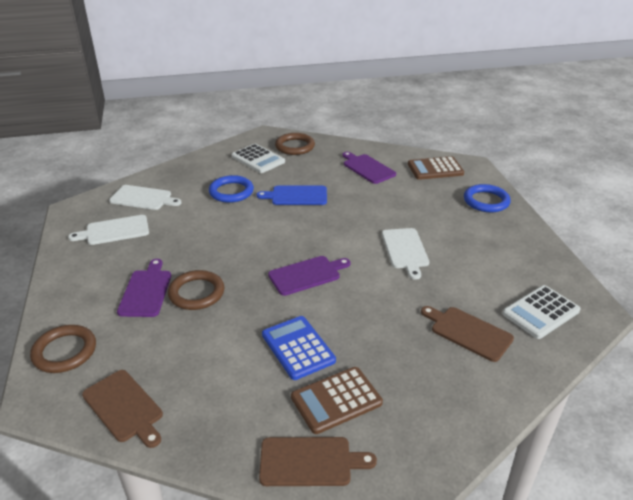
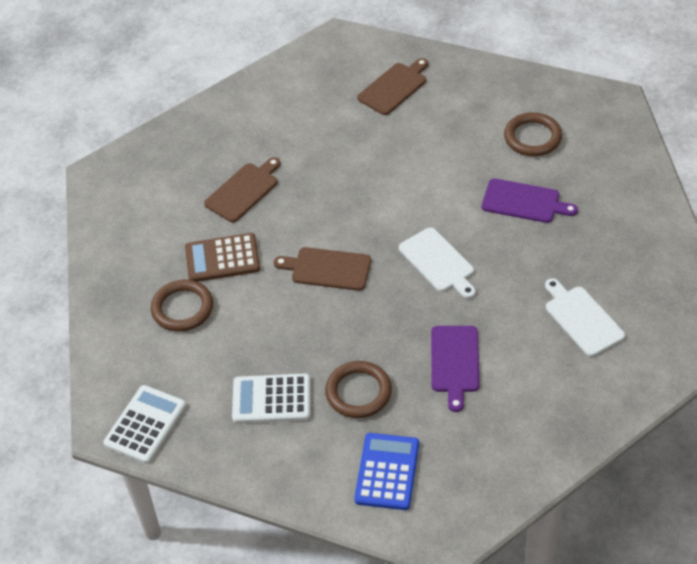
blue cutting board: 1 -> 0
blue ring: 2 -> 0
brown calculator: 2 -> 1
purple cutting board: 3 -> 2
white cutting board: 3 -> 2

